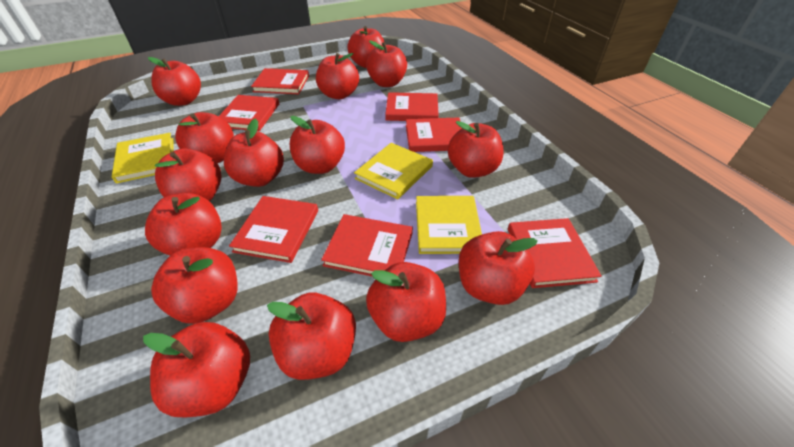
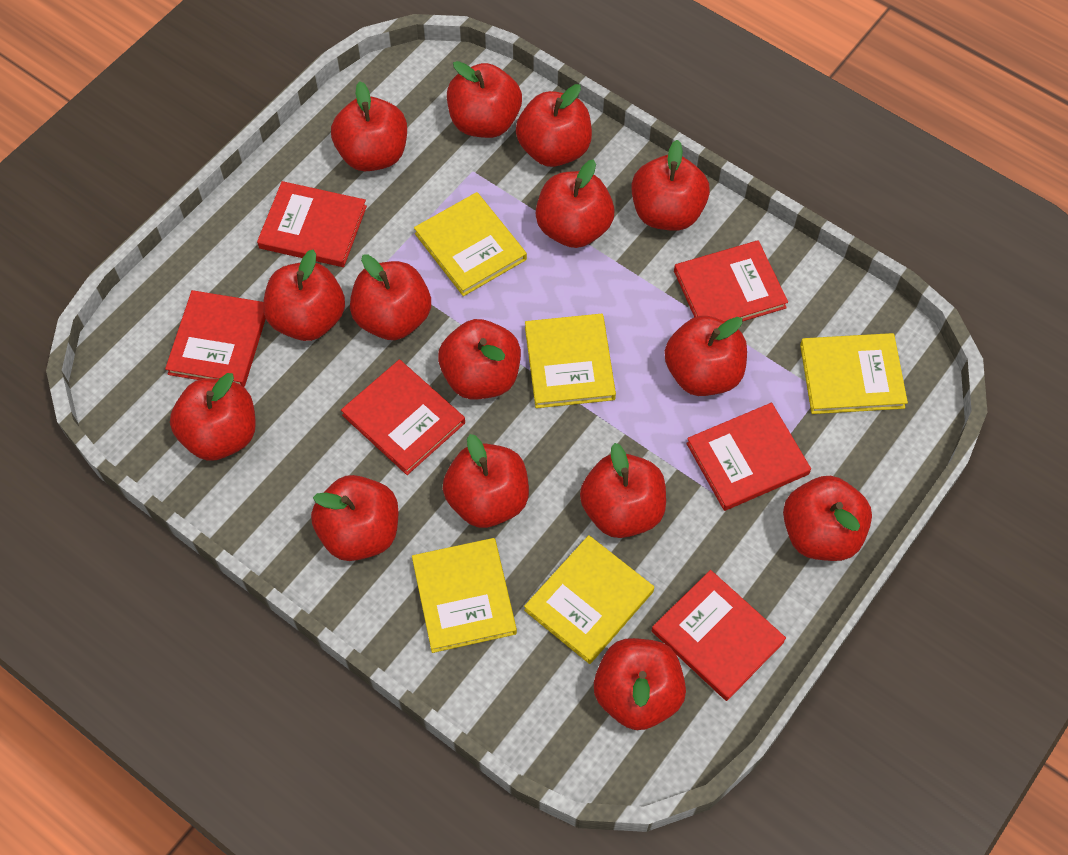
red book: 7 -> 6
yellow book: 3 -> 5

